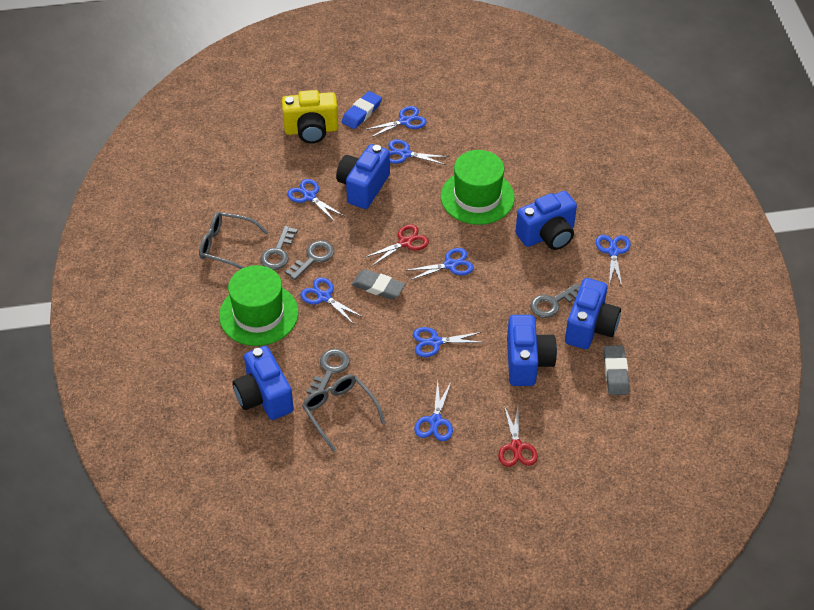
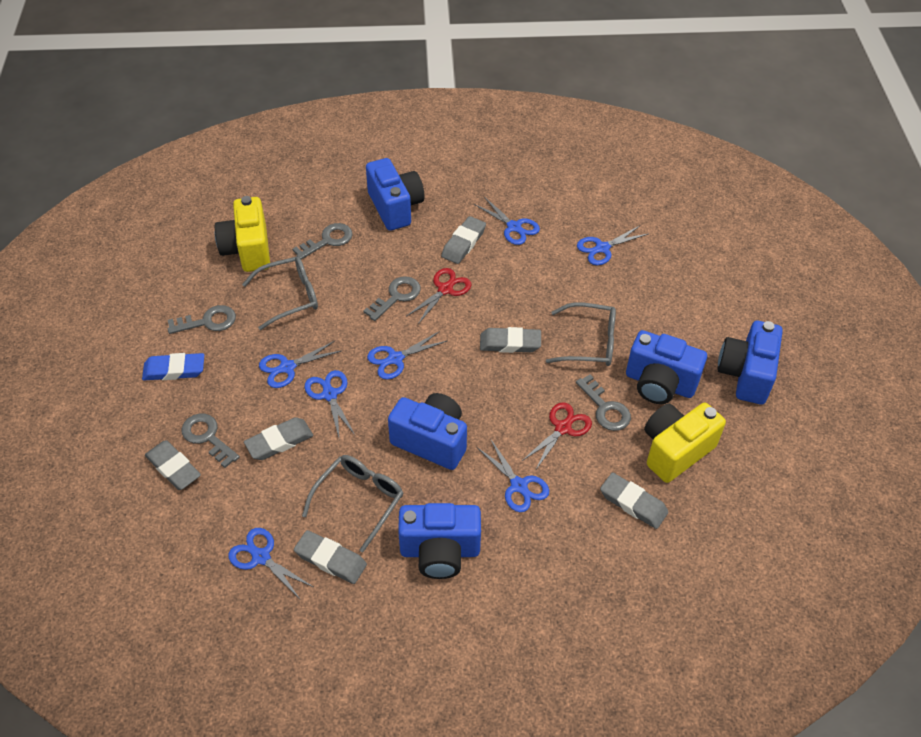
blue scissors: 8 -> 7
green hat: 2 -> 0
grey eraser: 2 -> 6
grey glasses: 2 -> 3
grey key: 4 -> 5
yellow camera: 1 -> 2

